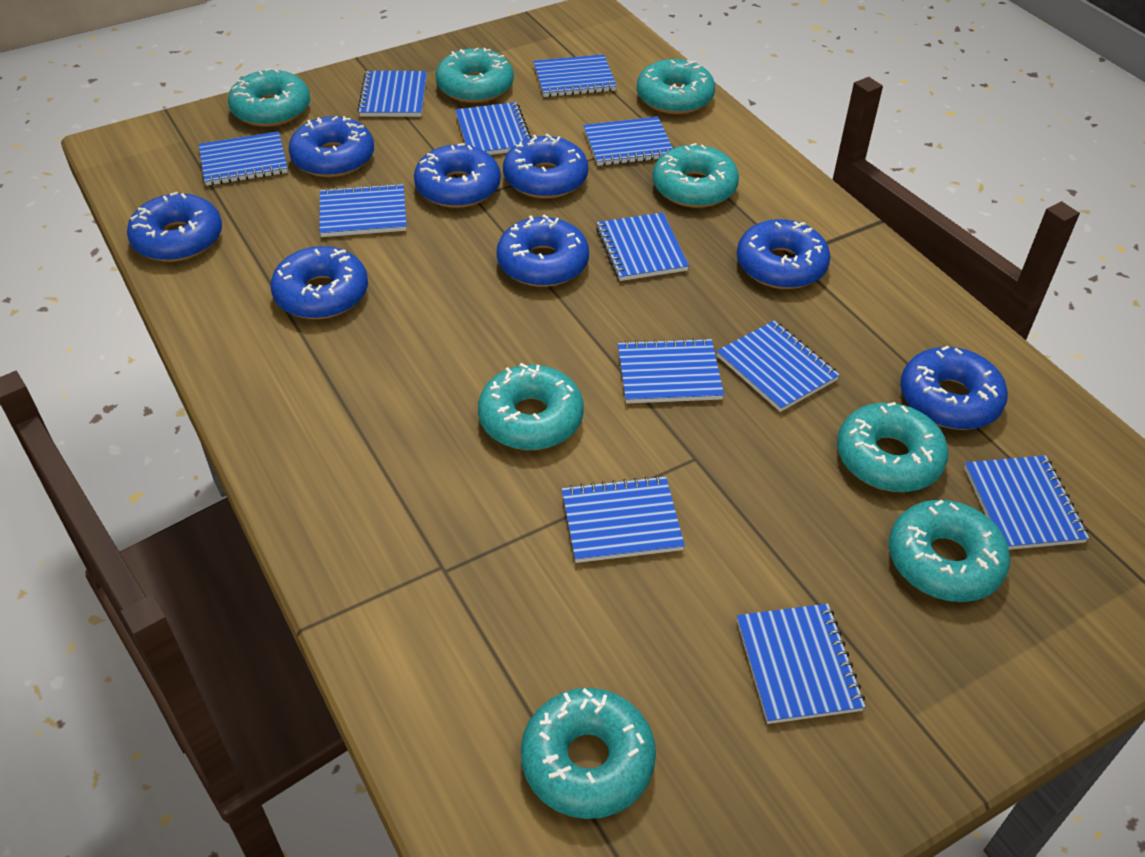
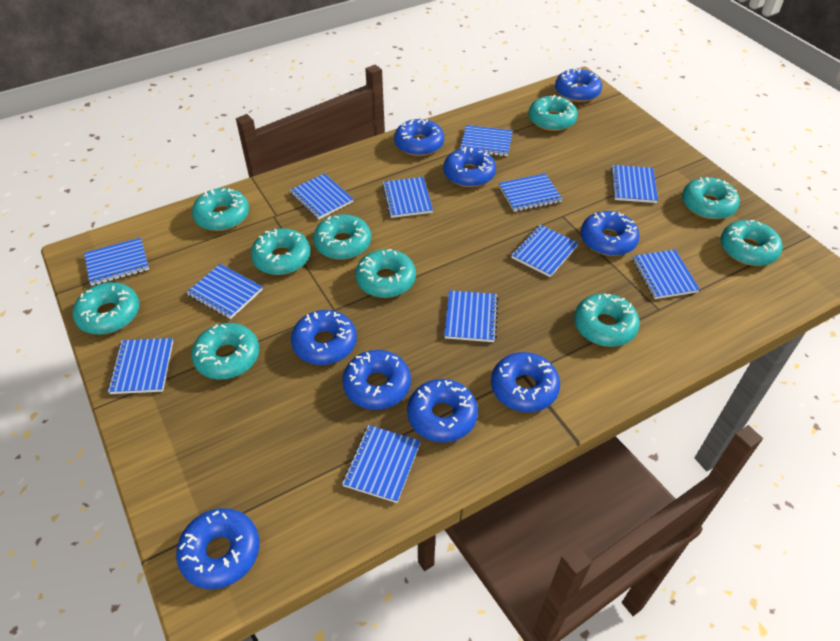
blue donut: 8 -> 9
turquoise donut: 8 -> 10

